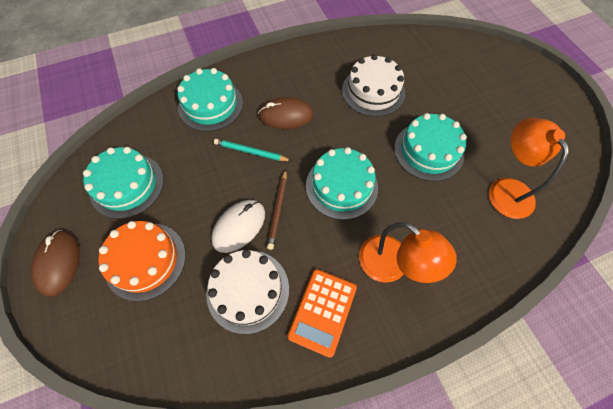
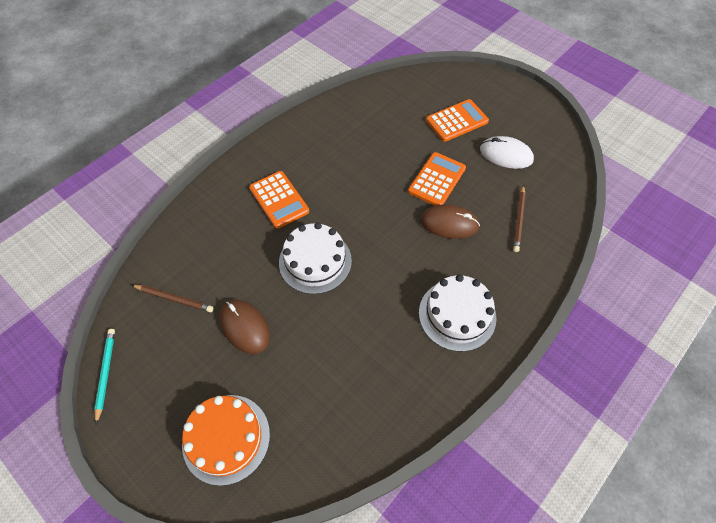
brown pencil: 1 -> 2
orange calculator: 1 -> 3
orange lamp: 2 -> 0
turquoise cake: 4 -> 0

